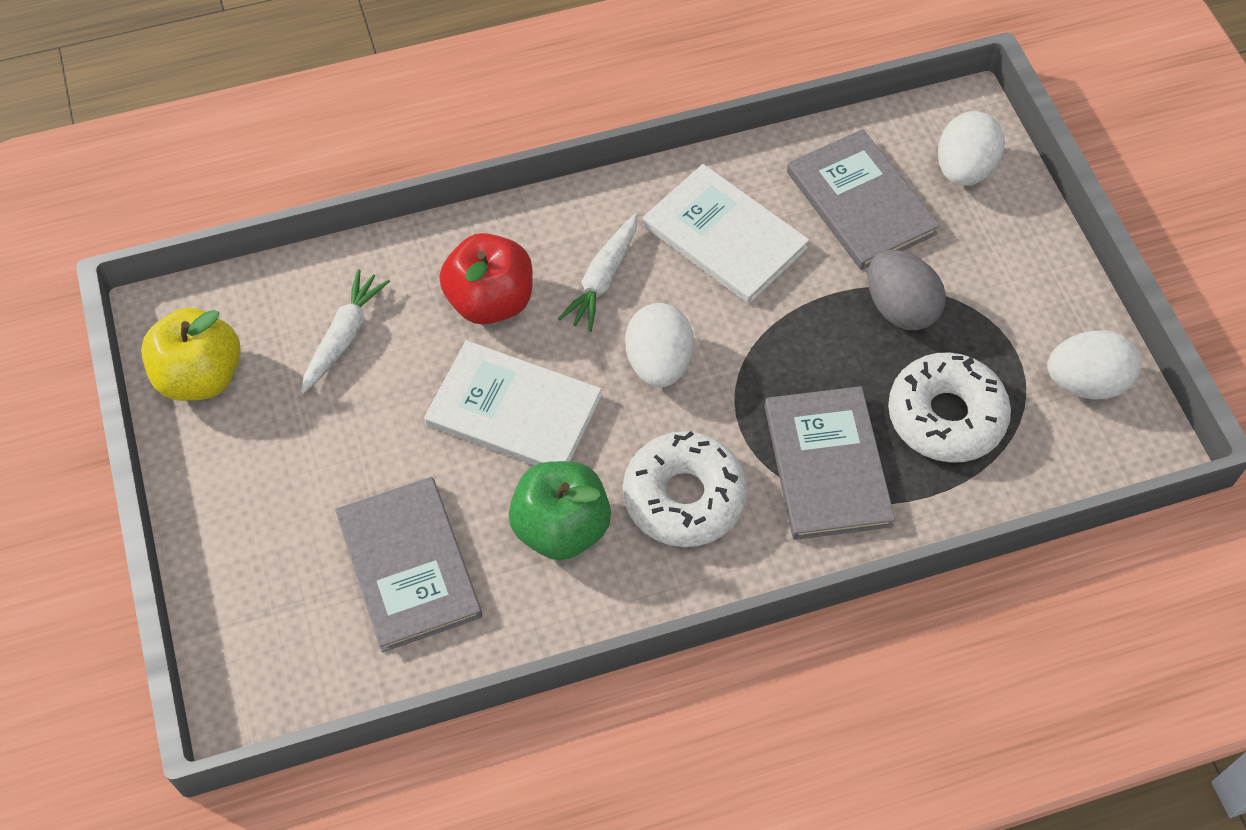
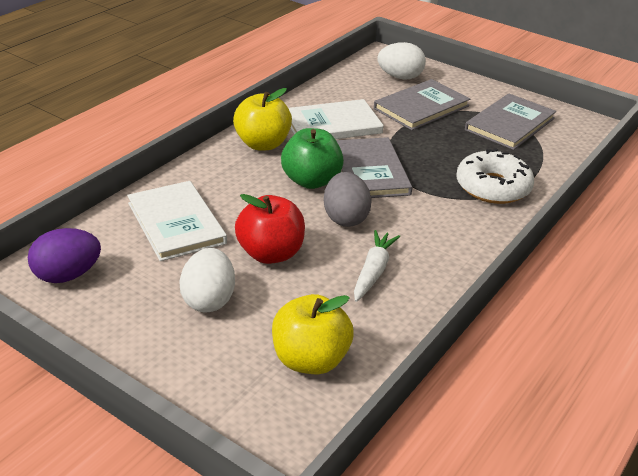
purple egg: 0 -> 1
white carrot: 2 -> 1
white donut: 2 -> 1
white egg: 3 -> 2
yellow apple: 1 -> 2

